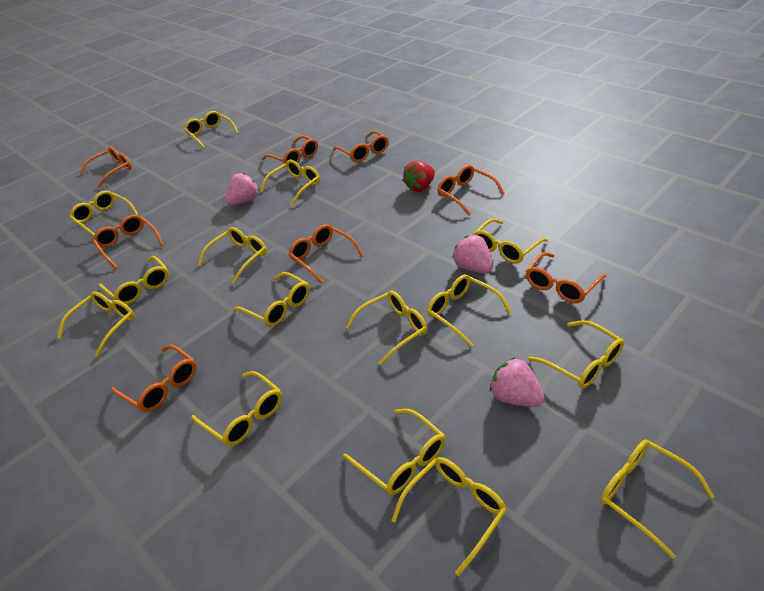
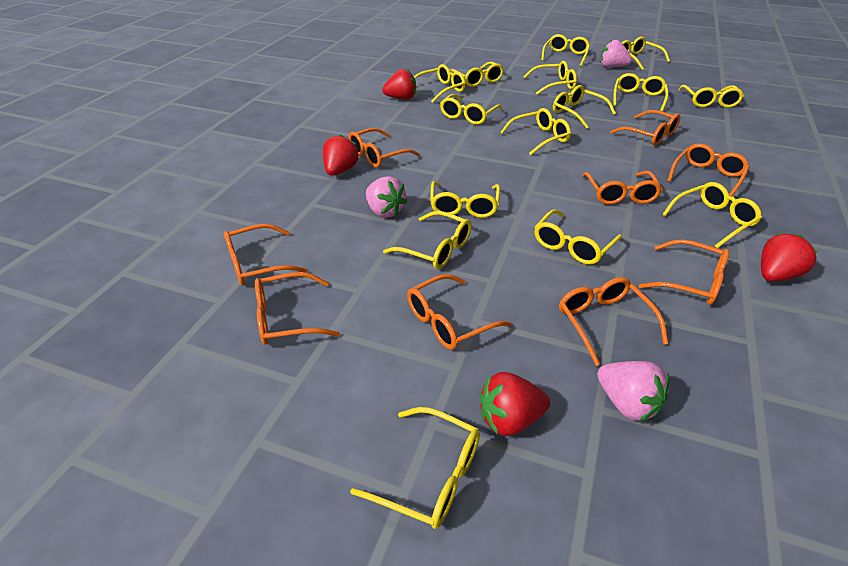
orange glasses: 8 -> 9
red strawberry: 1 -> 4

